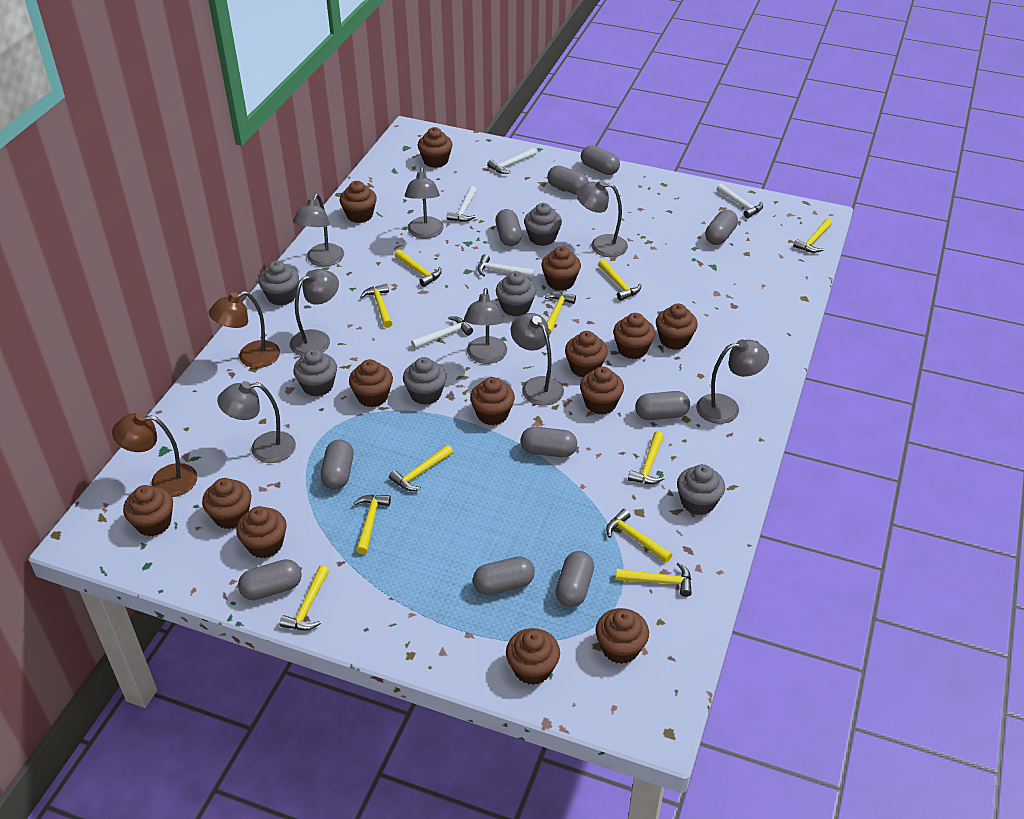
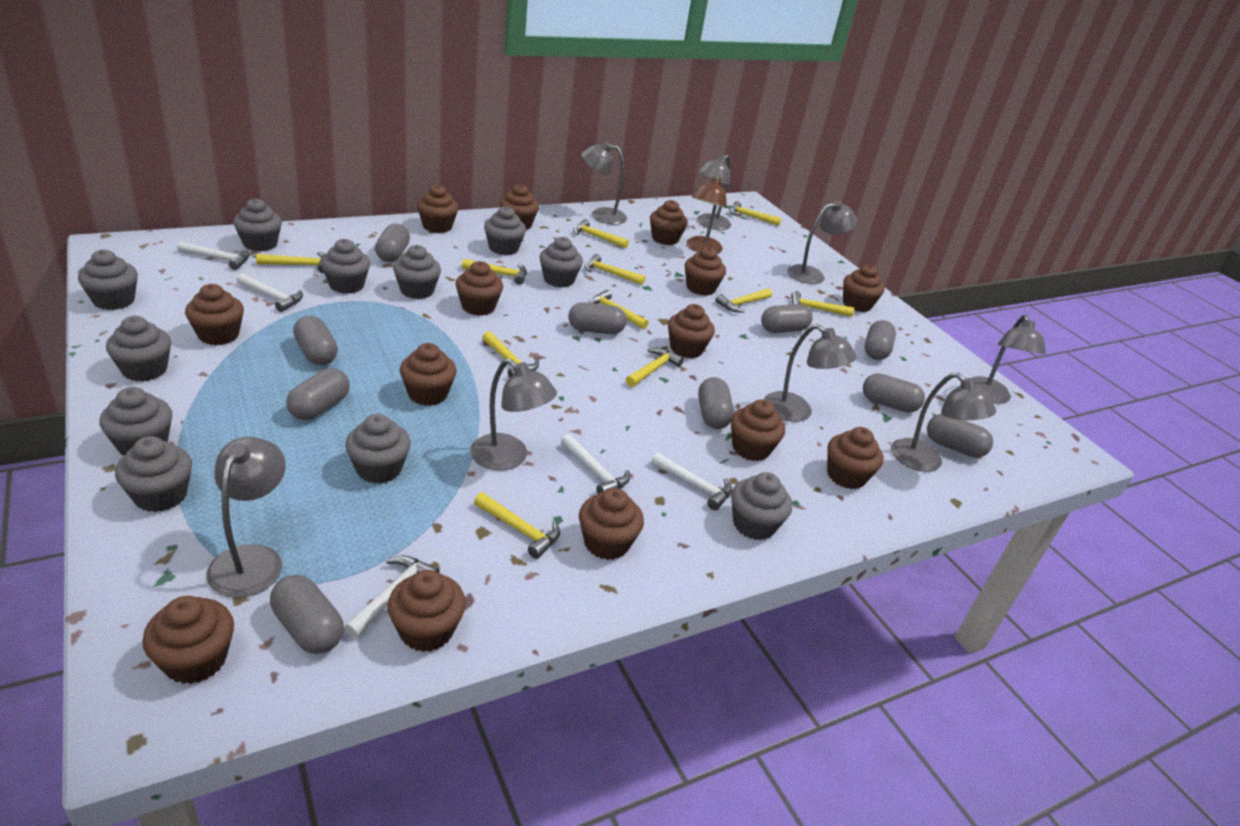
brown lamp: 2 -> 1
grey cupcake: 6 -> 11

